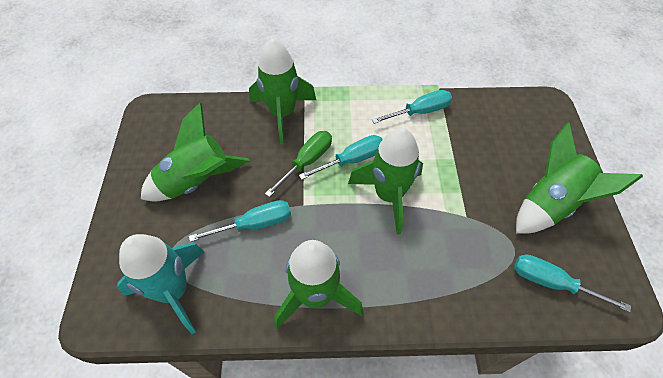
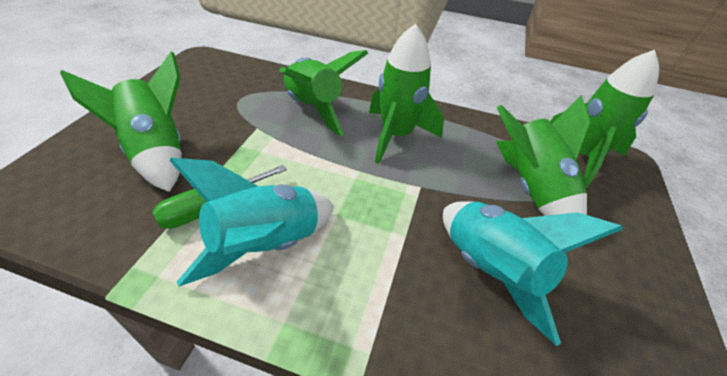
turquoise rocket: 1 -> 2
turquoise screwdriver: 4 -> 0

